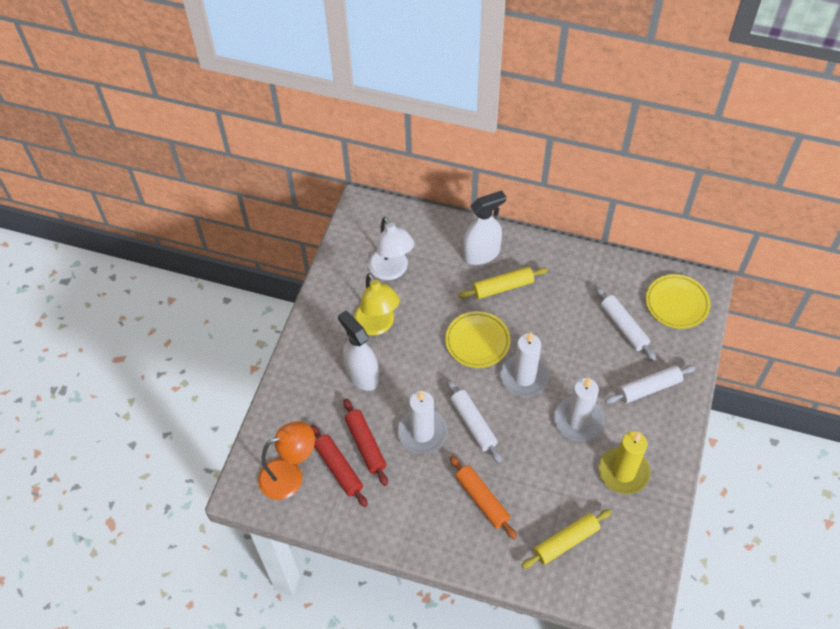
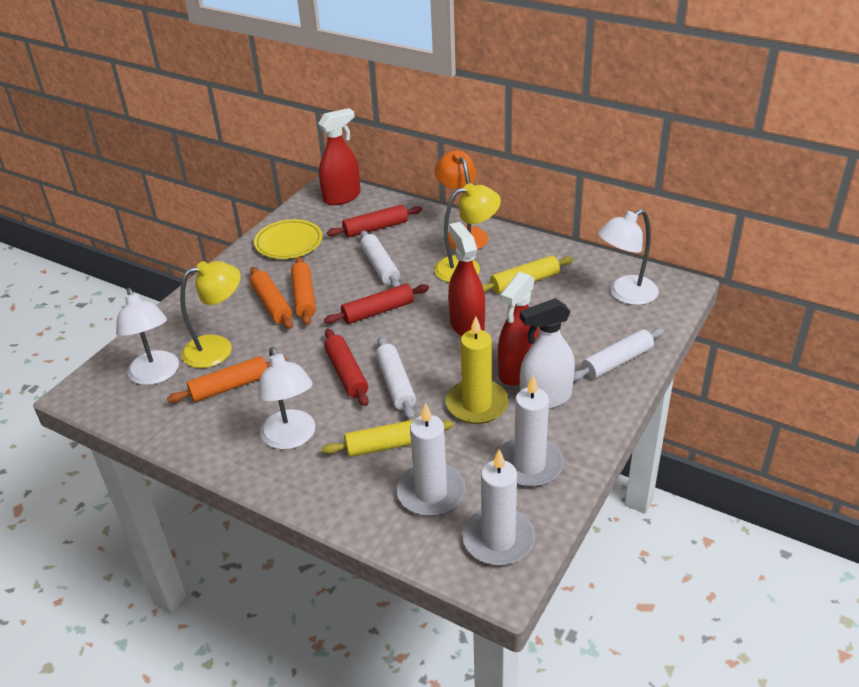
orange rolling pin: 1 -> 3
red rolling pin: 2 -> 3
red spray bottle: 0 -> 3
white lamp: 1 -> 3
white spray bottle: 2 -> 1
yellow lamp: 1 -> 2
yellow plate: 2 -> 1

